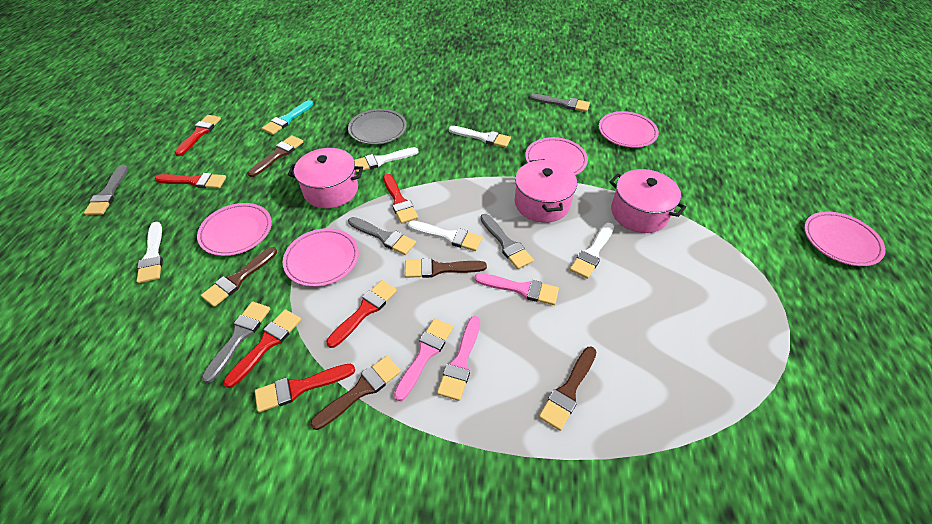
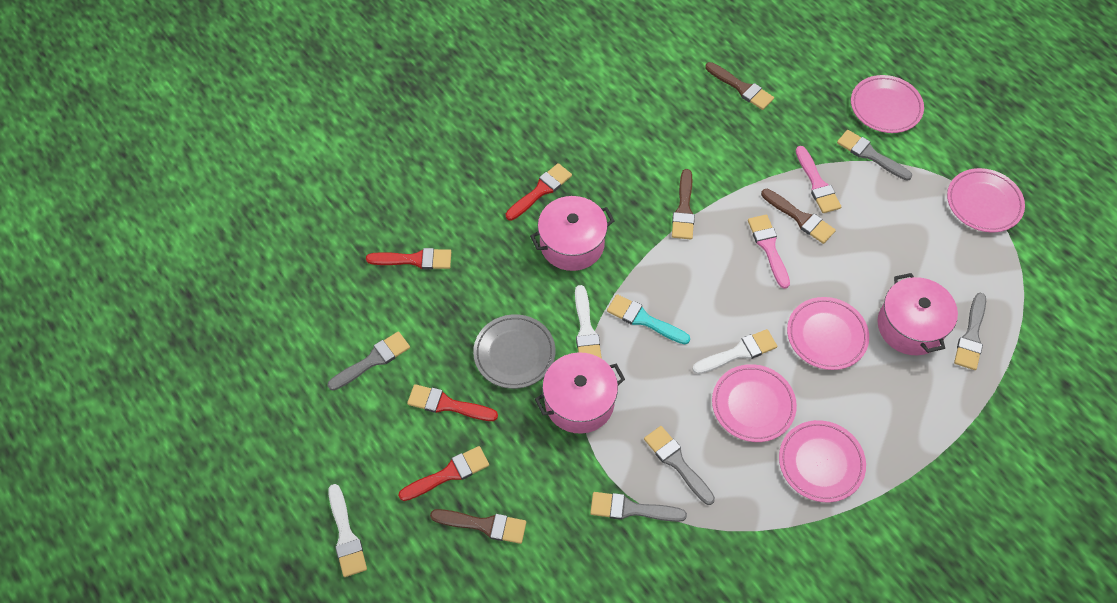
brown brush: 5 -> 4
pink brush: 3 -> 2
red brush: 6 -> 4
white brush: 5 -> 3

